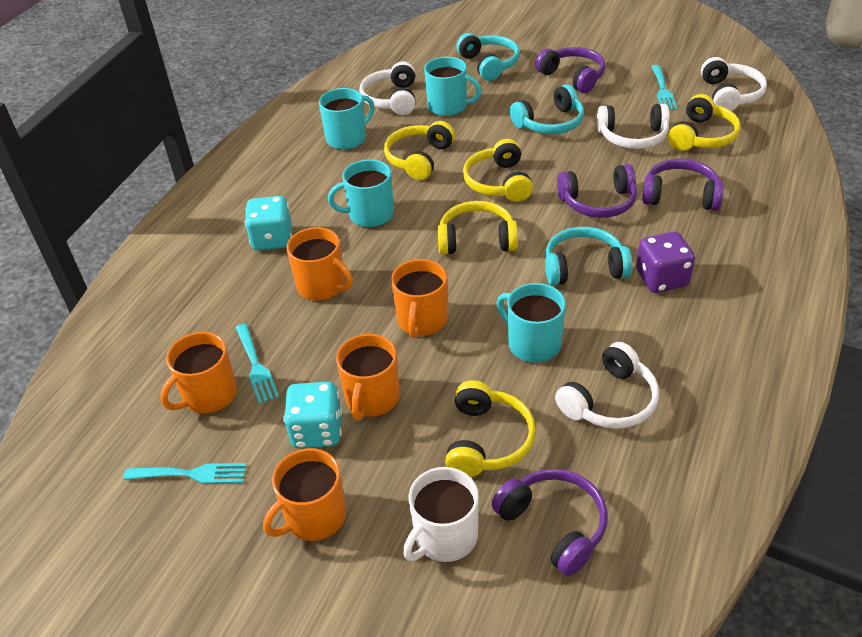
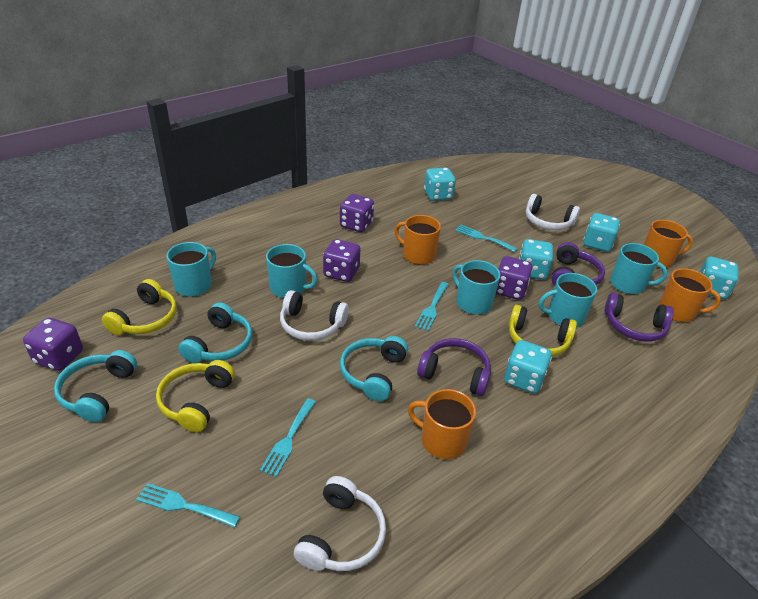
orange mug: 5 -> 4
purple dice: 1 -> 4
purple headphones: 4 -> 3
turquoise dice: 2 -> 5
turquoise fork: 3 -> 4
turquoise mug: 4 -> 5
white headphones: 4 -> 3
white mug: 1 -> 0
yellow headphones: 5 -> 3

